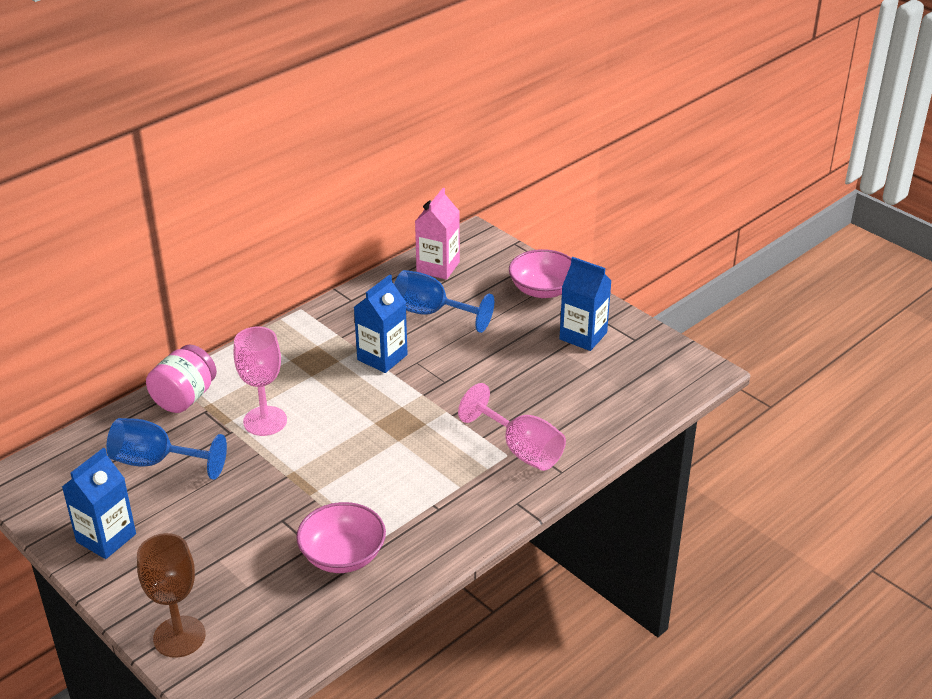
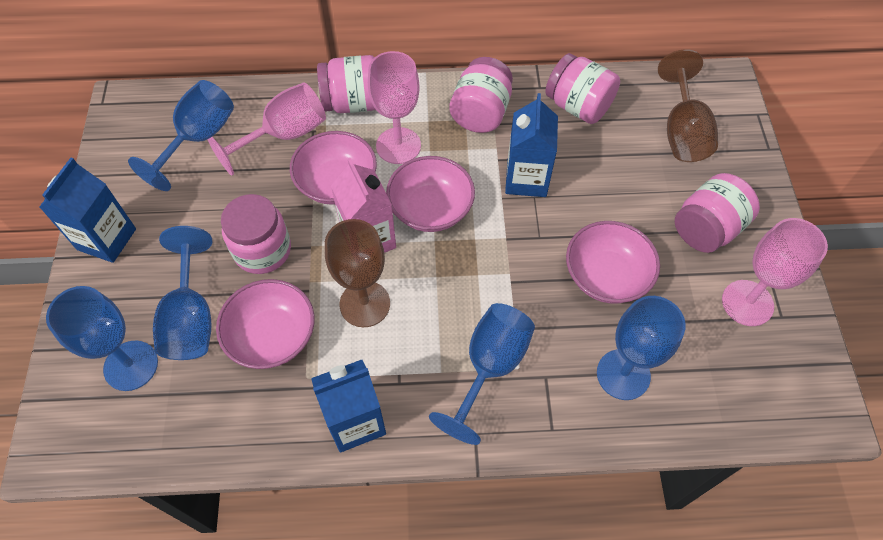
blue goblet: 2 -> 5
brown goblet: 1 -> 2
pink bowl: 2 -> 4
pink goblet: 2 -> 3
pink jar: 1 -> 5

